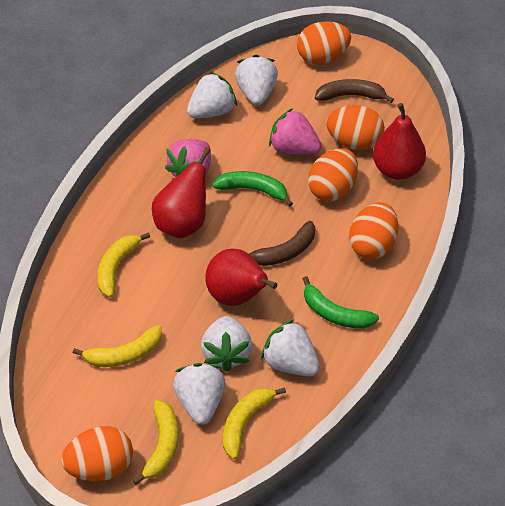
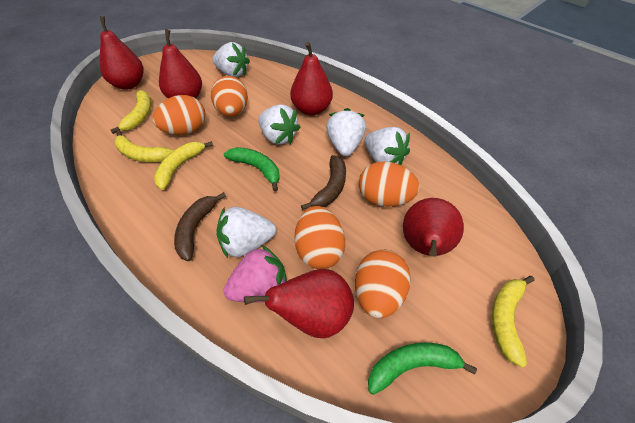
pink strawberry: 2 -> 1
red pear: 3 -> 5

